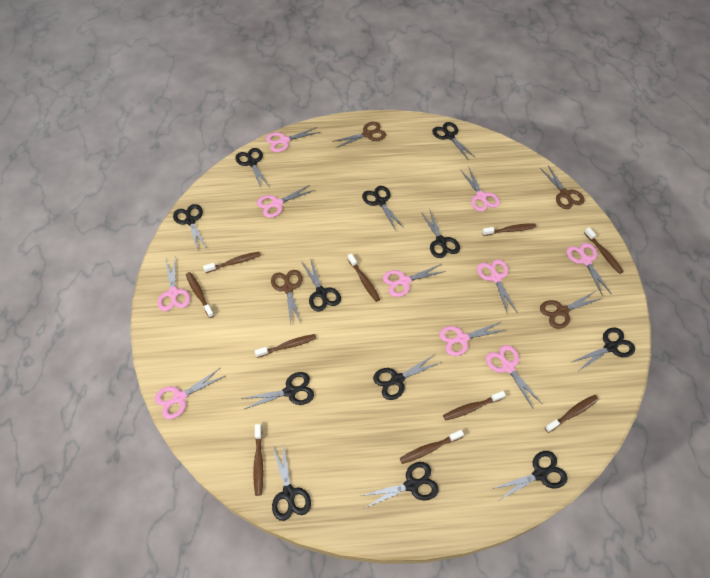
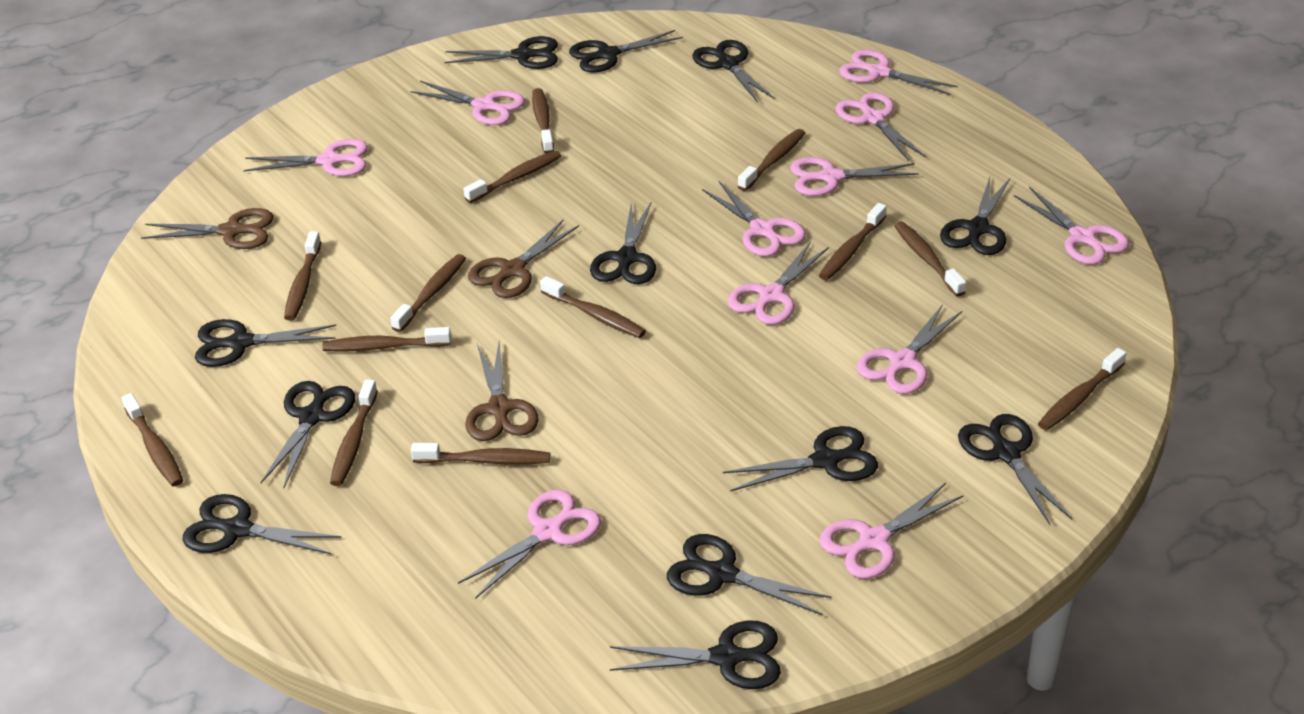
brown scissors: 4 -> 3
brown toothbrush: 10 -> 13
pink scissors: 10 -> 11

